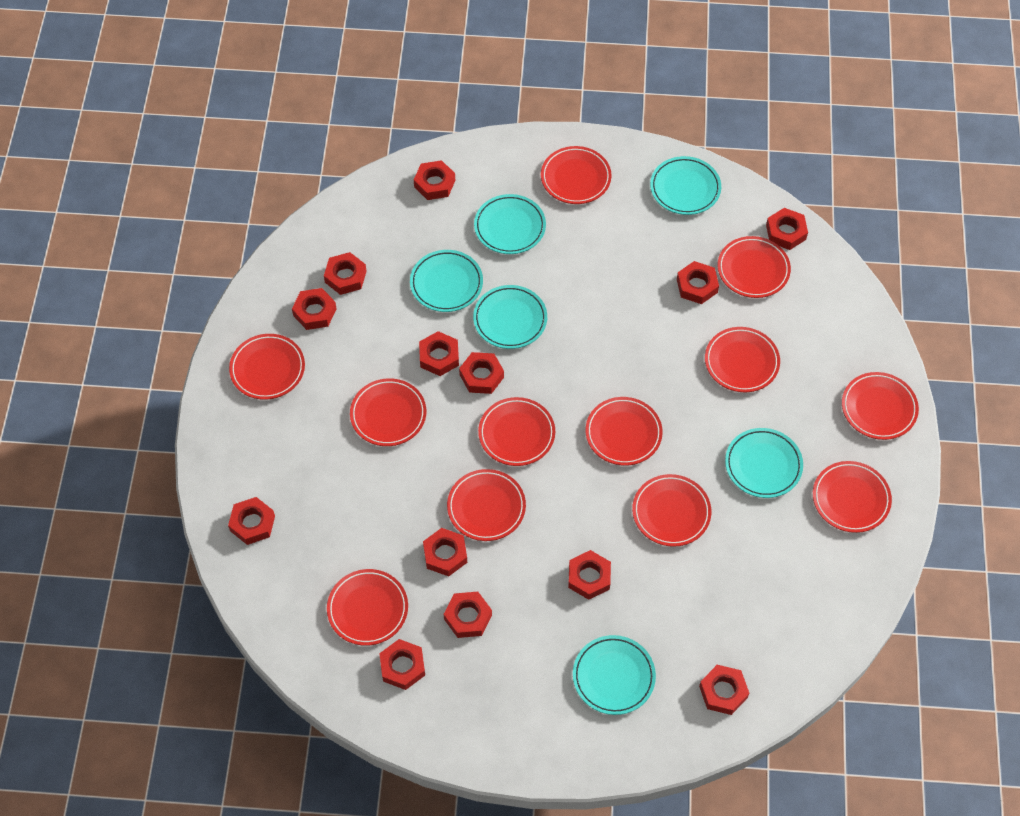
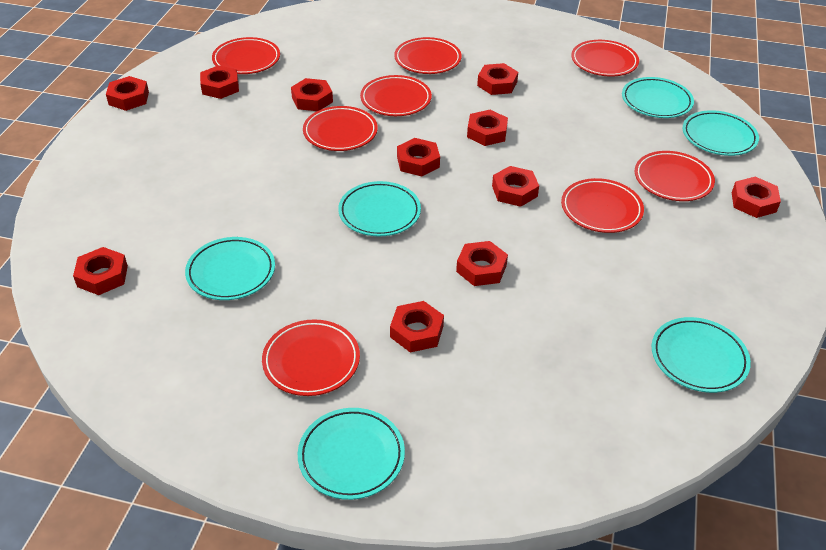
red nut: 13 -> 11
red plate: 12 -> 8

